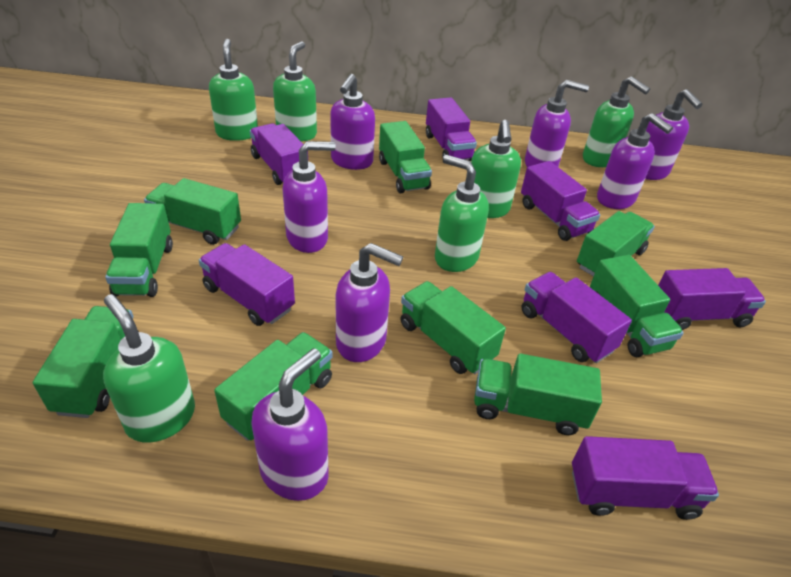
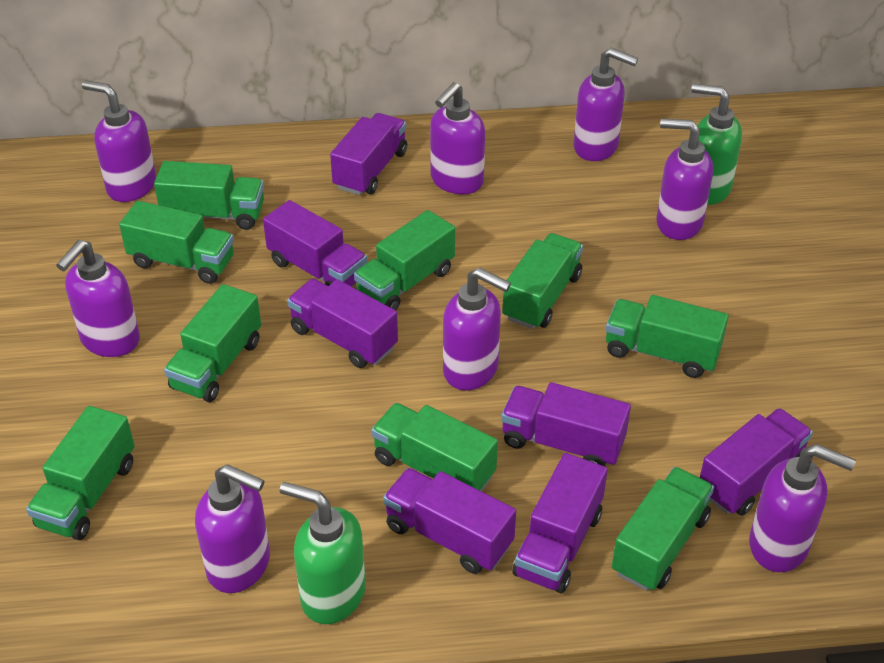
green soap dispenser: 6 -> 2
purple soap dispenser: 7 -> 8

